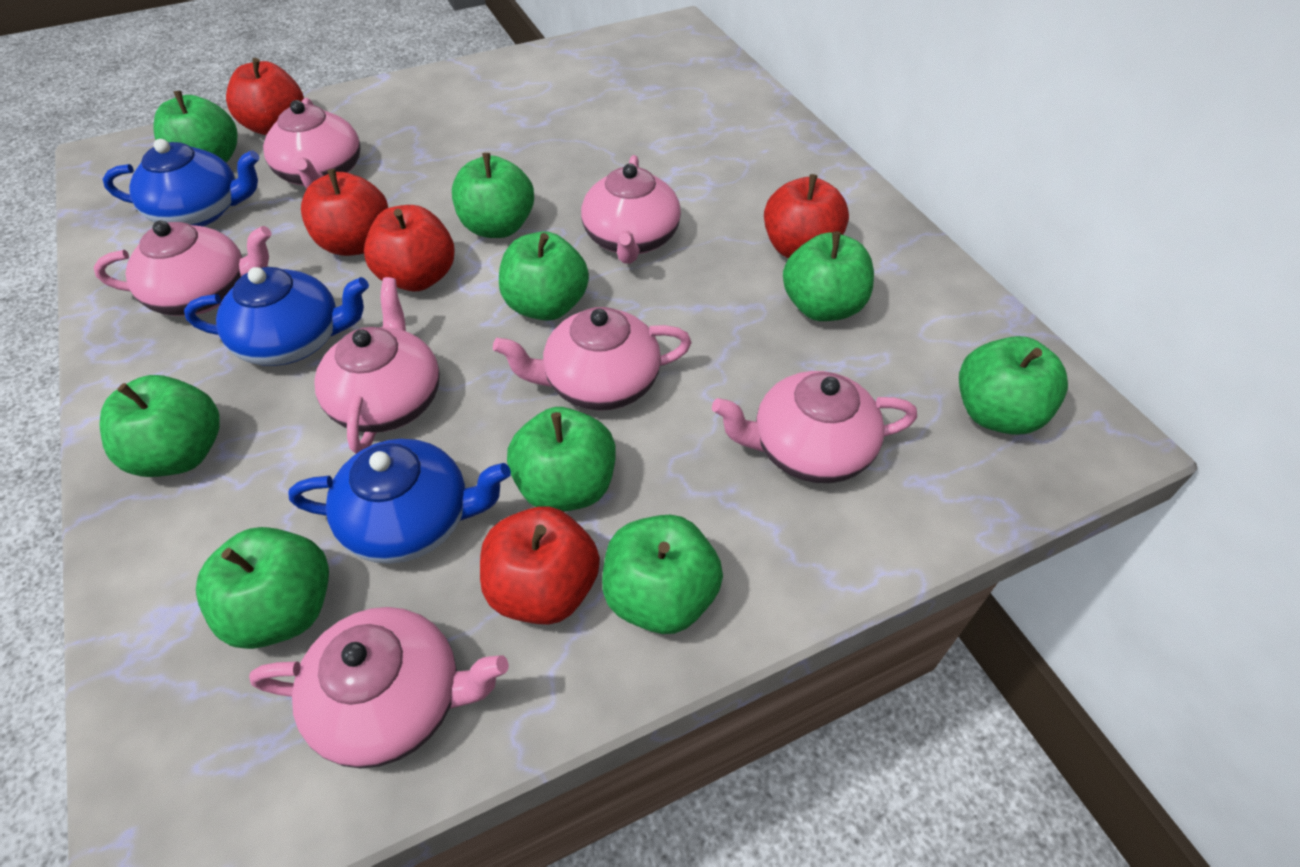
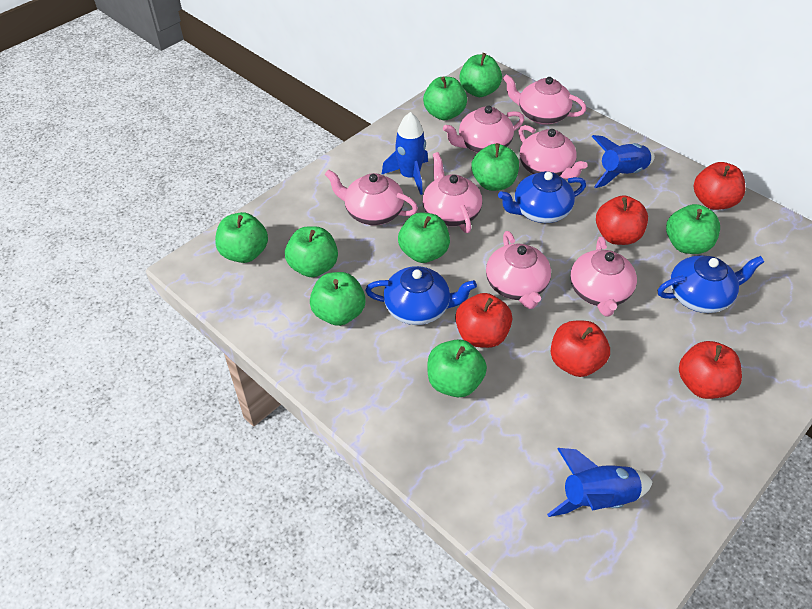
blue rocket: 0 -> 3

